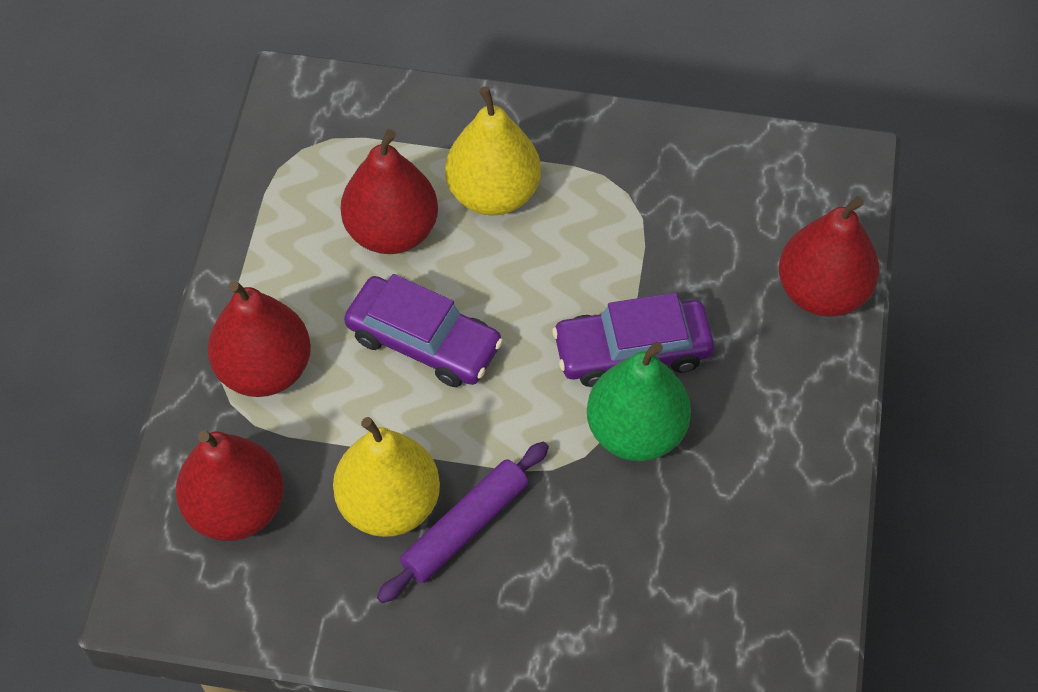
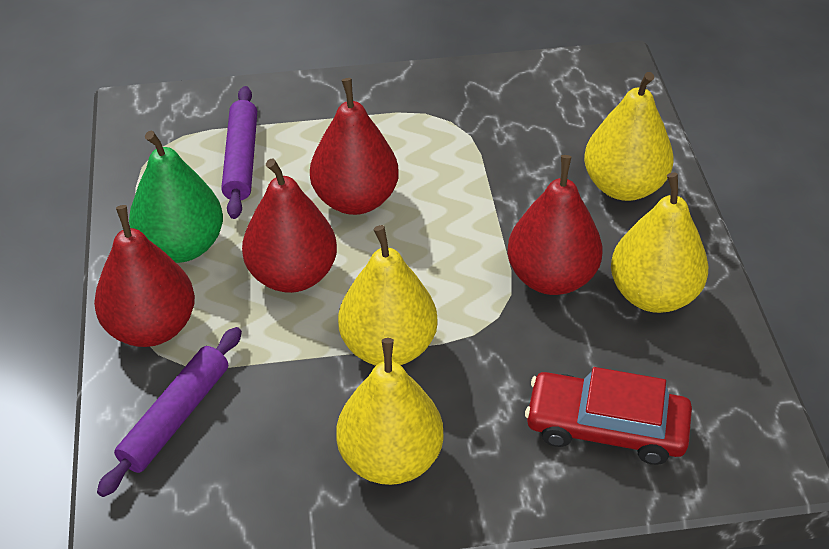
purple car: 2 -> 0
purple rolling pin: 1 -> 2
red car: 0 -> 1
yellow pear: 2 -> 4

